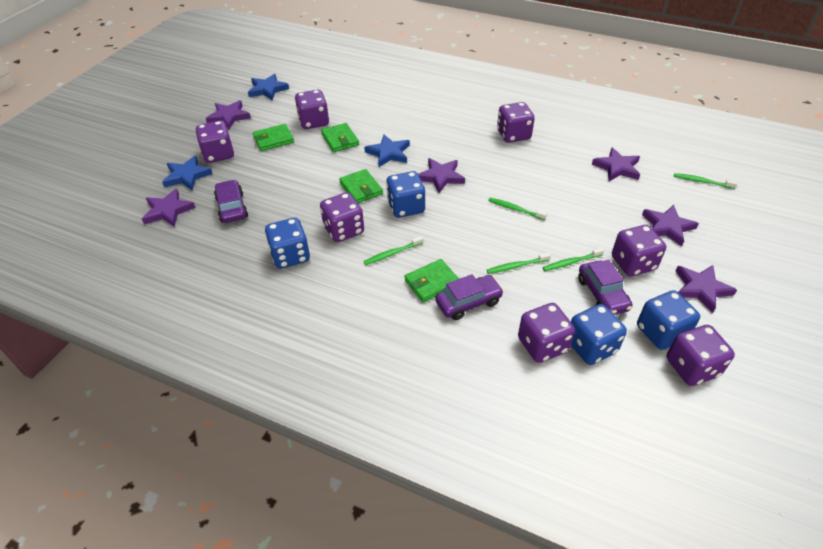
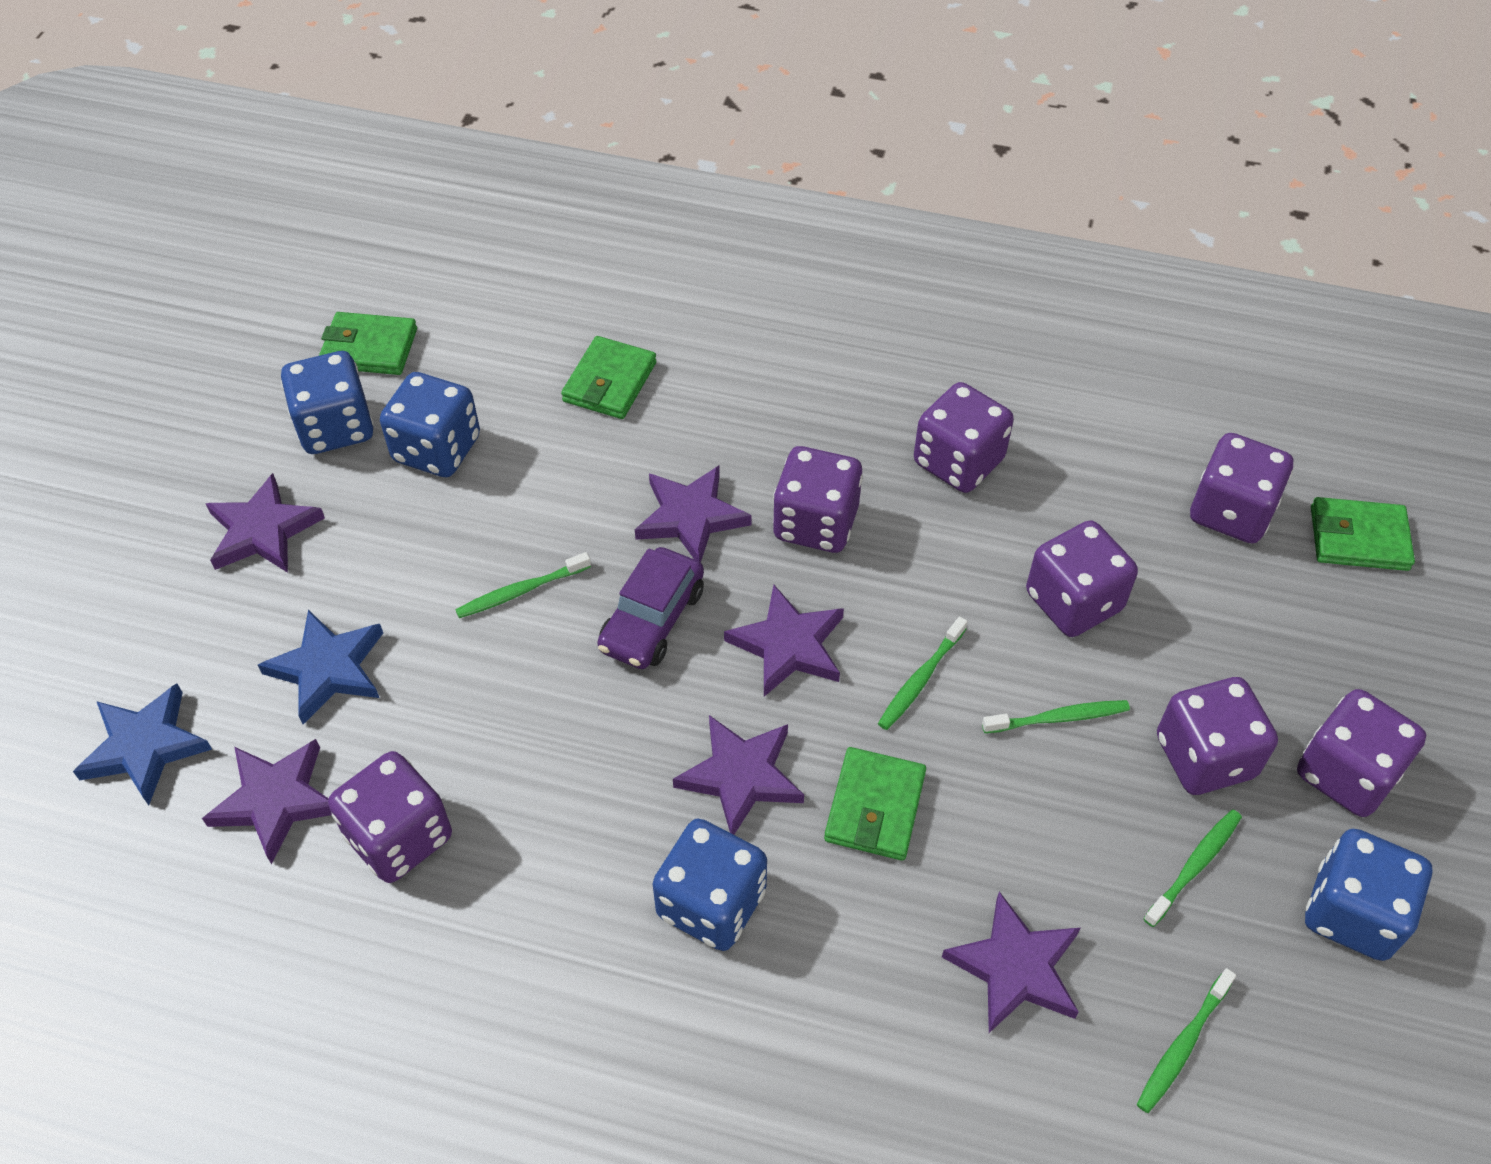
blue star: 3 -> 2
purple car: 3 -> 1

